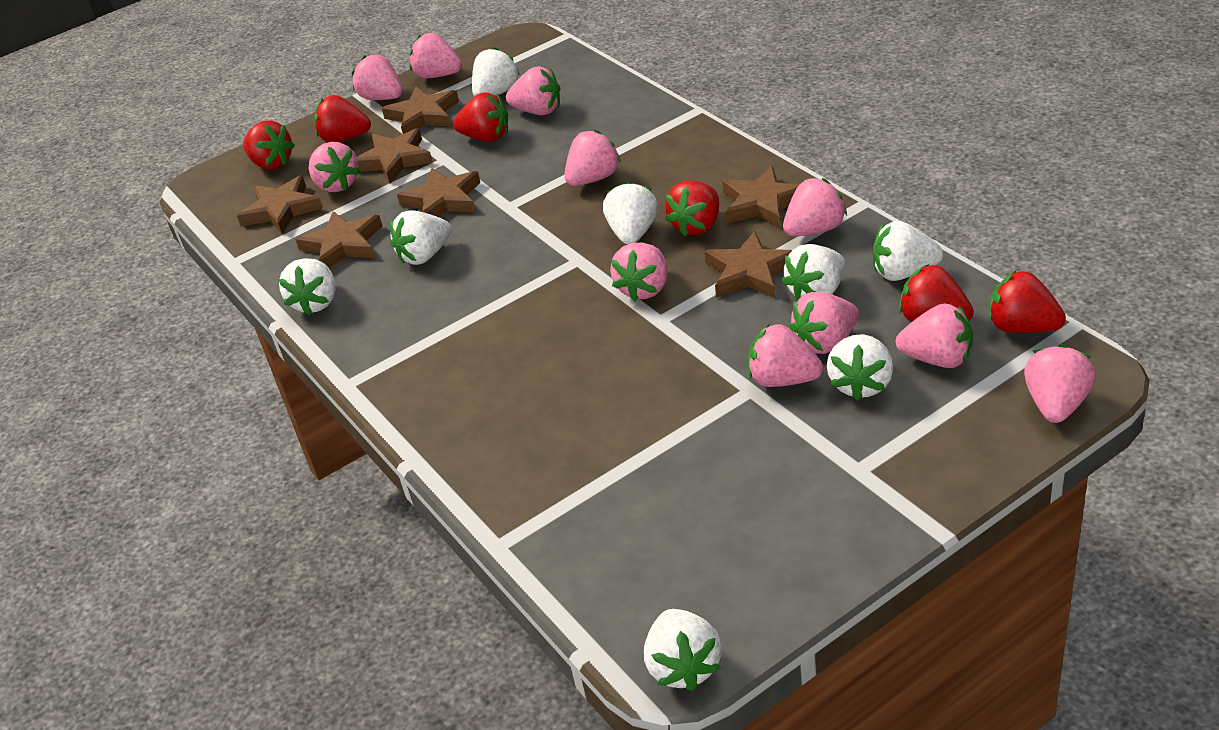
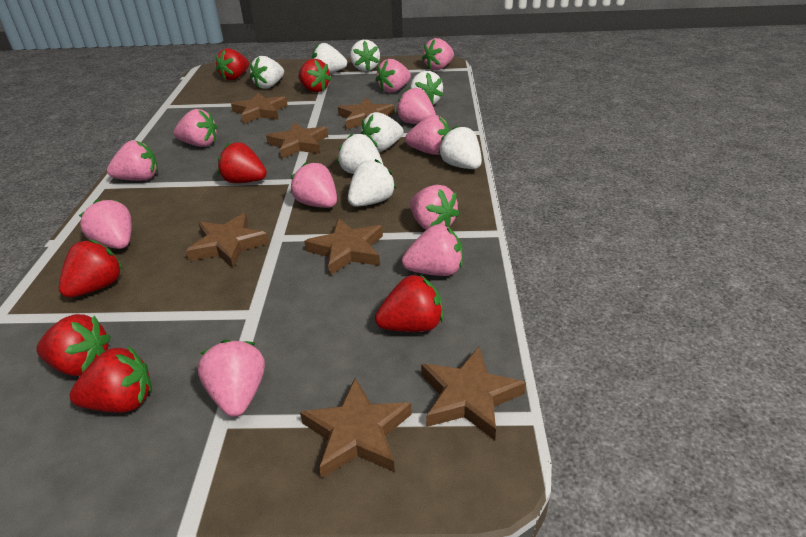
red strawberry: 6 -> 7

